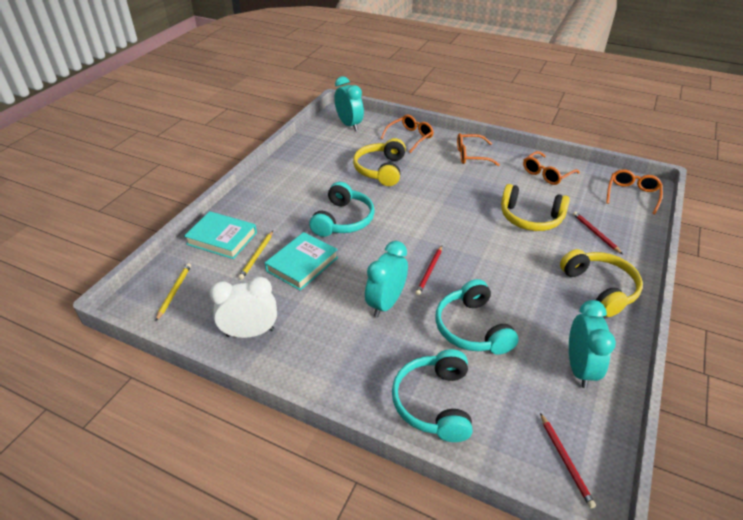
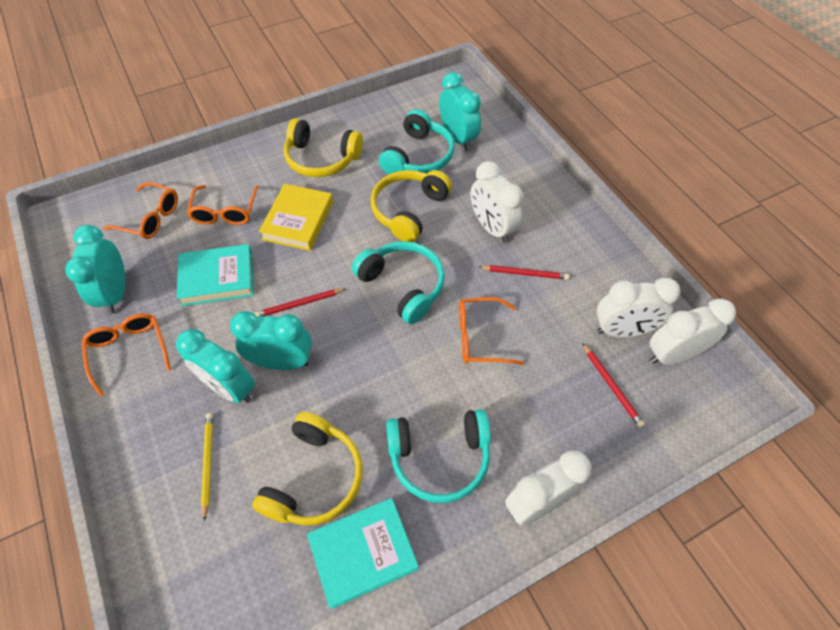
turquoise clock: 3 -> 4
white clock: 1 -> 4
yellow book: 0 -> 1
yellow pencil: 2 -> 1

